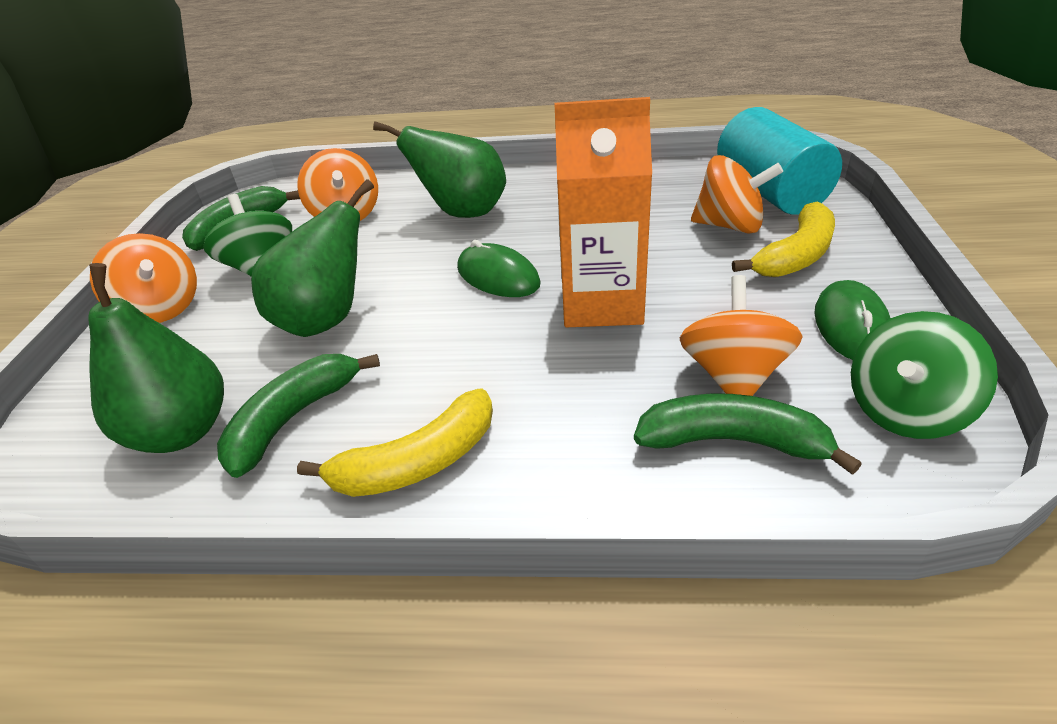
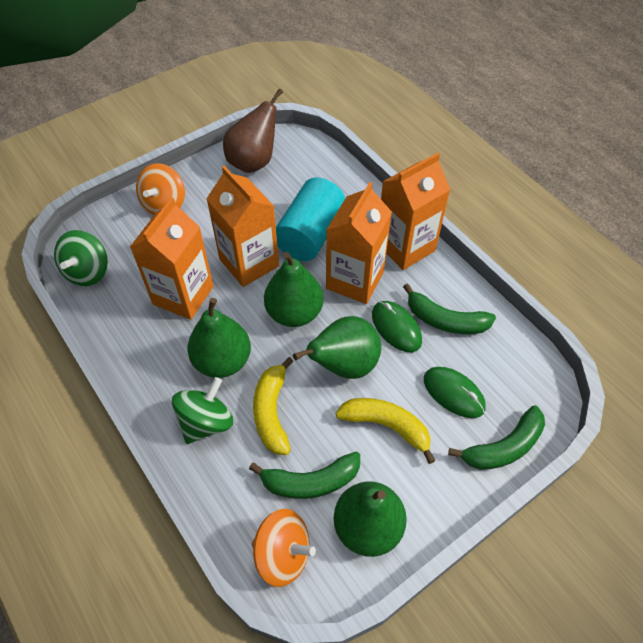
brown pear: 0 -> 1
green pear: 3 -> 4
orange carton: 1 -> 4
orange spinning top: 4 -> 2

